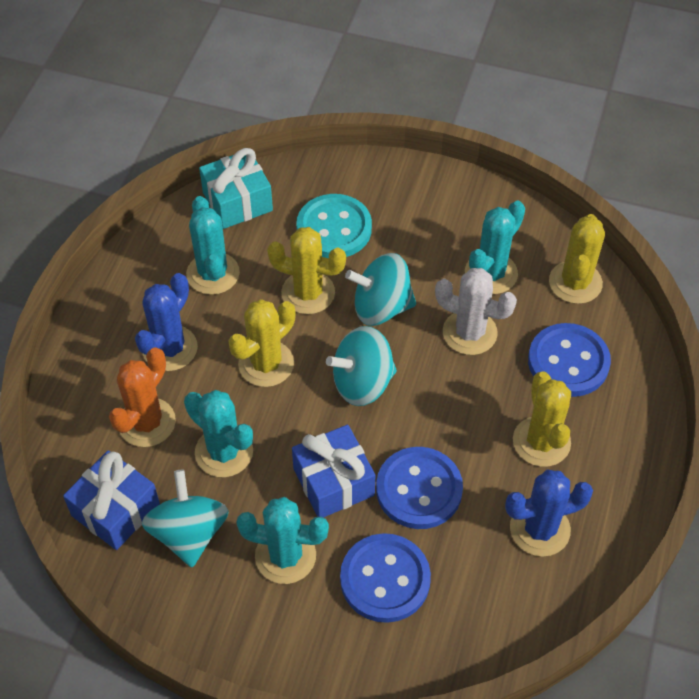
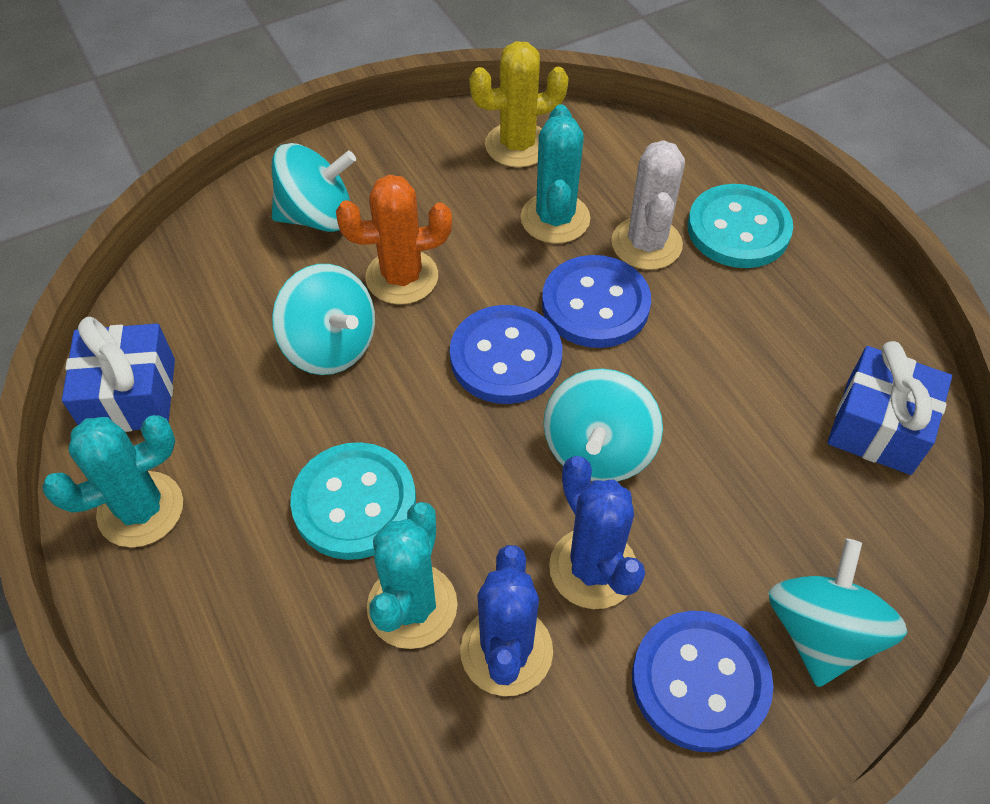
turquoise button: 1 -> 2
turquoise cactus: 4 -> 3
turquoise gift: 1 -> 0
turquoise spinning top: 3 -> 4
yellow cactus: 4 -> 1

